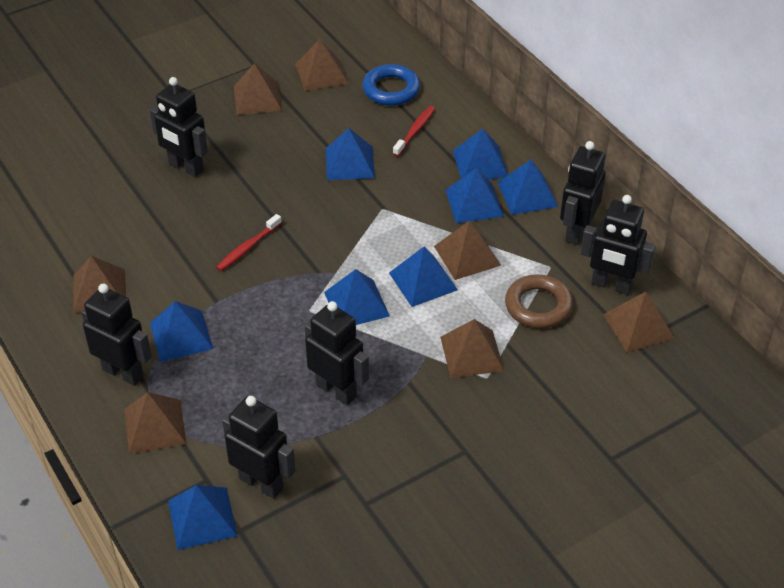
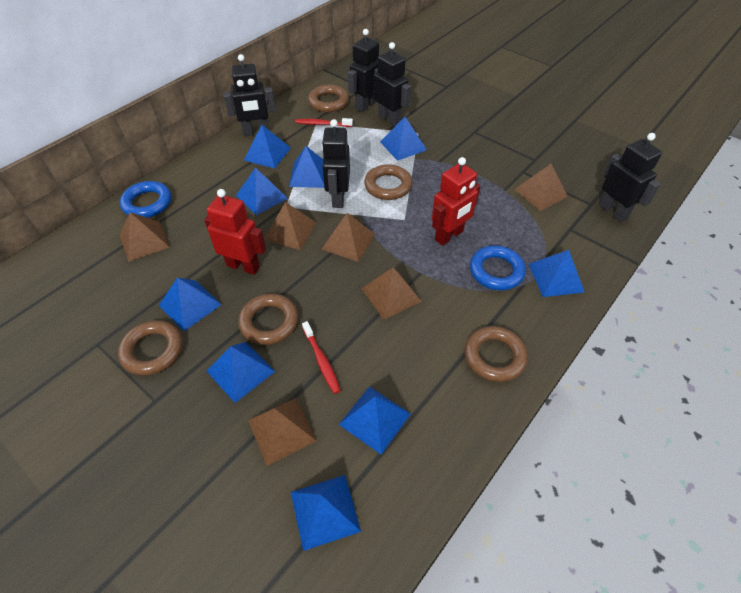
black robot: 6 -> 5
blue pyramid: 8 -> 9
blue ring: 1 -> 2
brown pyramid: 7 -> 6
brown ring: 1 -> 5
red robot: 0 -> 2

